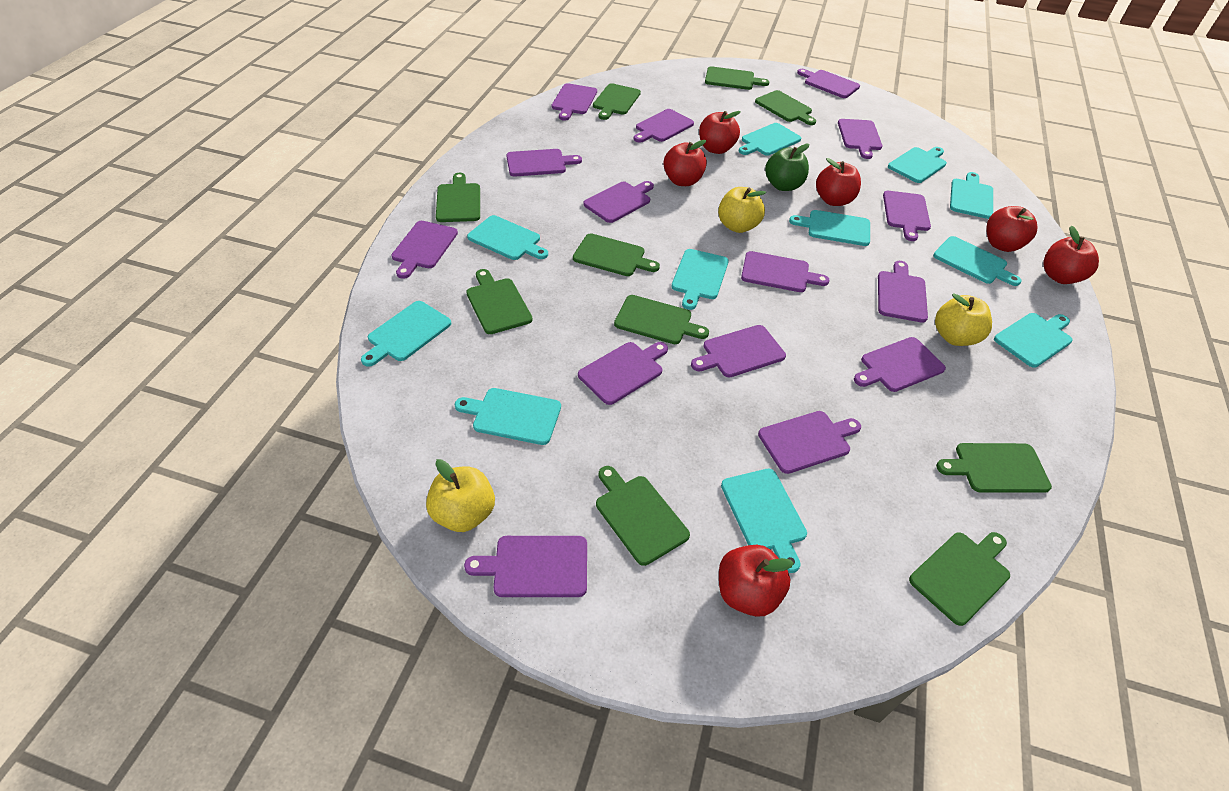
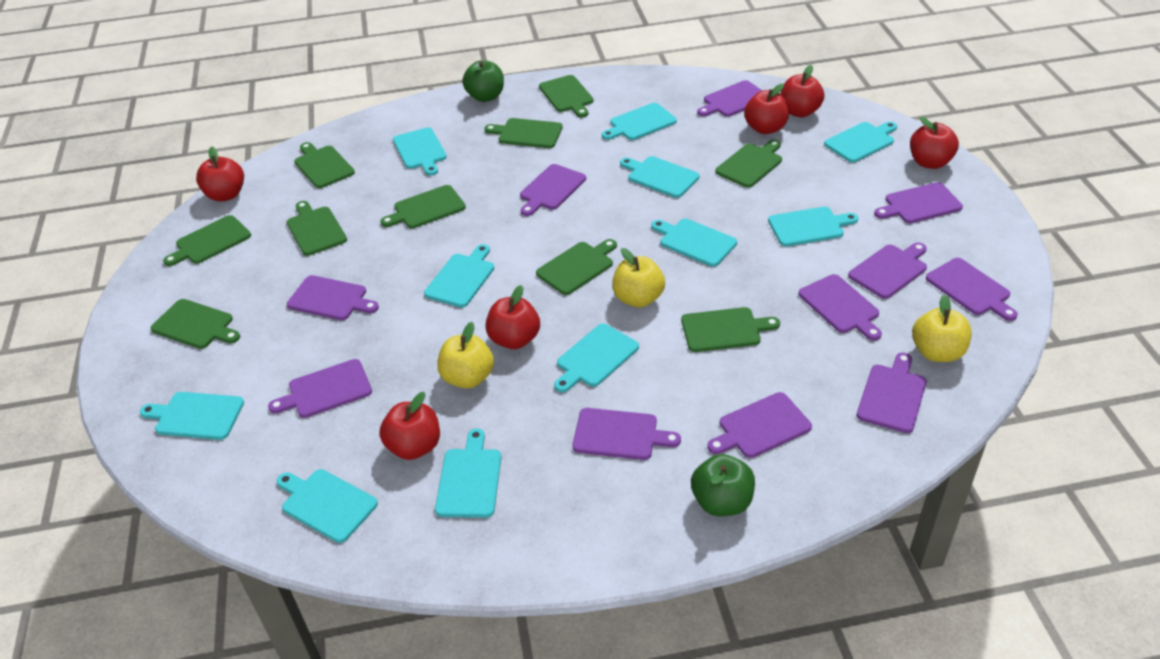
green apple: 1 -> 2
purple cutting board: 15 -> 11

